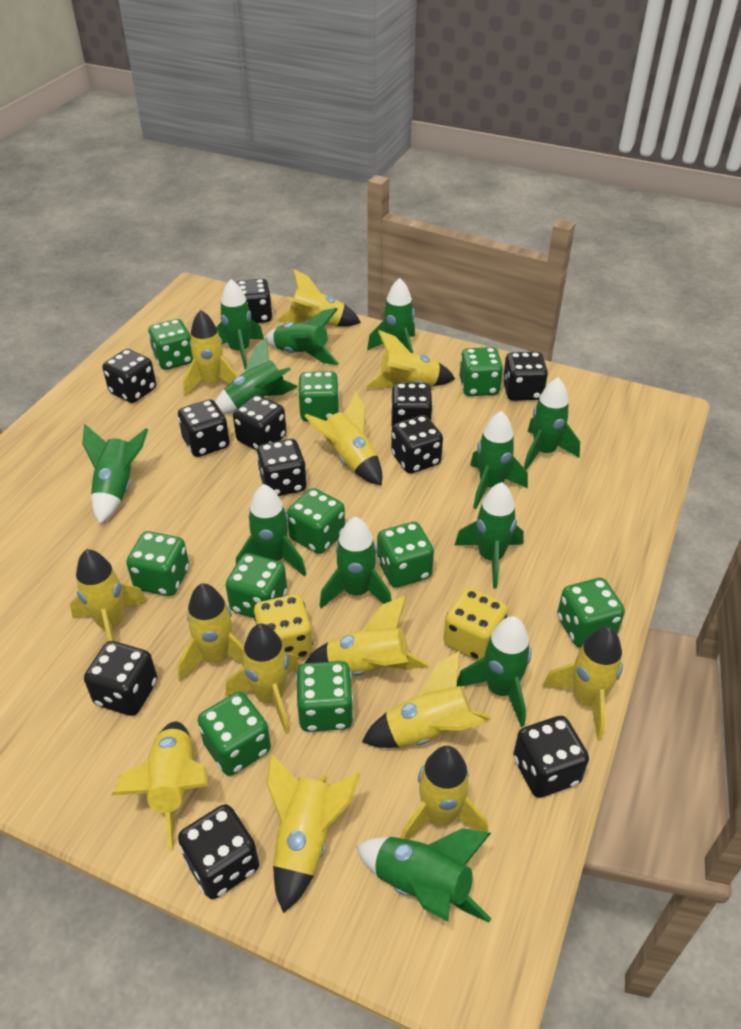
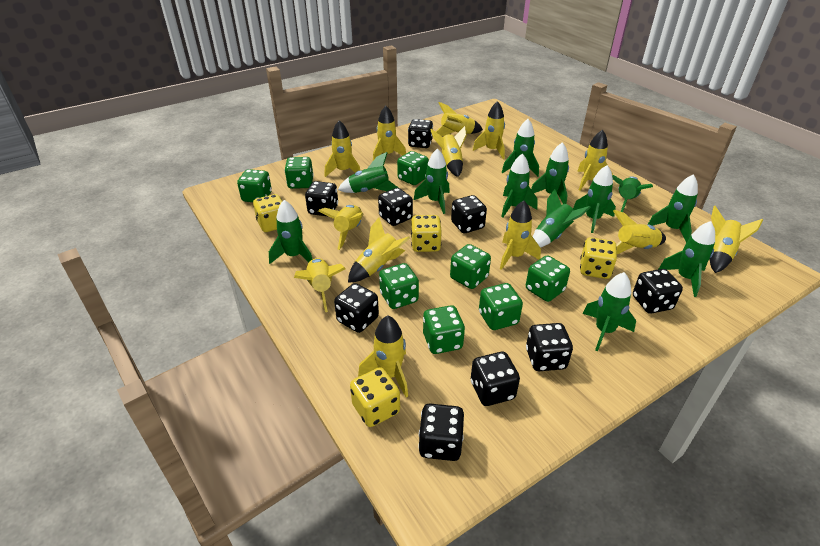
black dice: 11 -> 9
green dice: 10 -> 8
yellow dice: 2 -> 4

